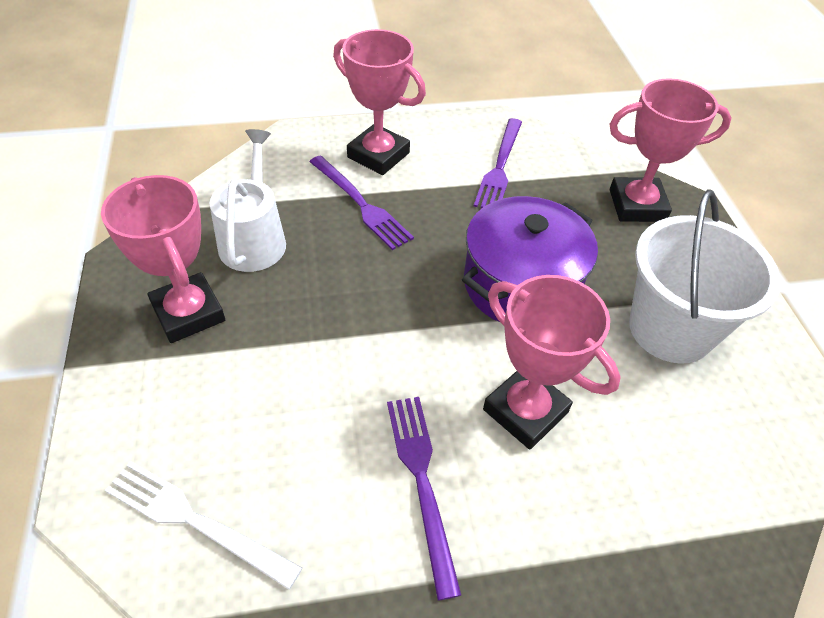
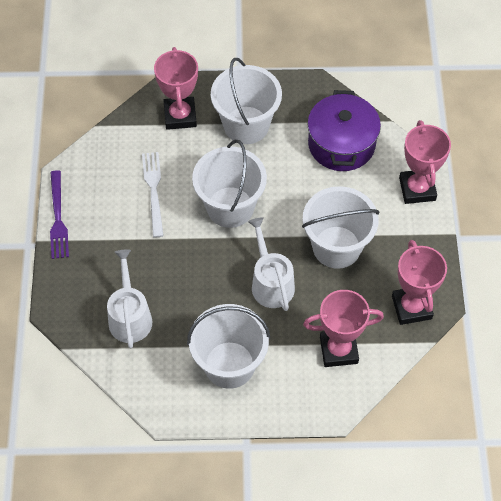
purple fork: 3 -> 1
white bucket: 1 -> 4
white watering can: 1 -> 2

